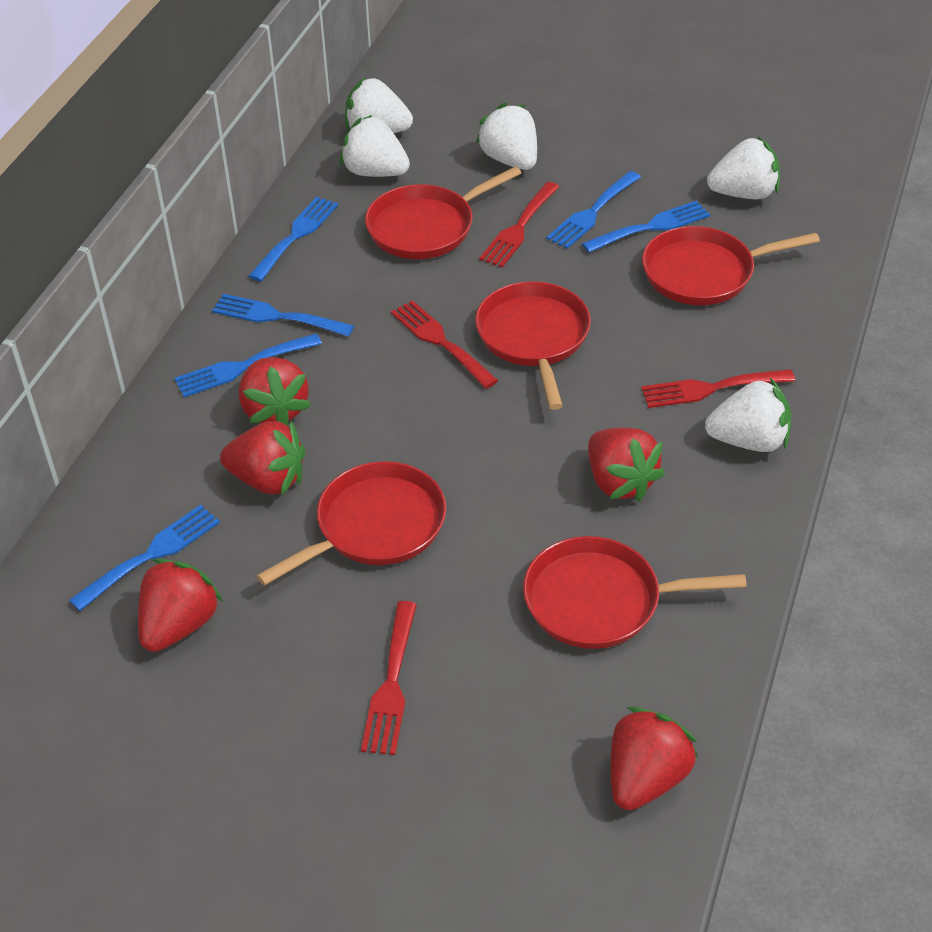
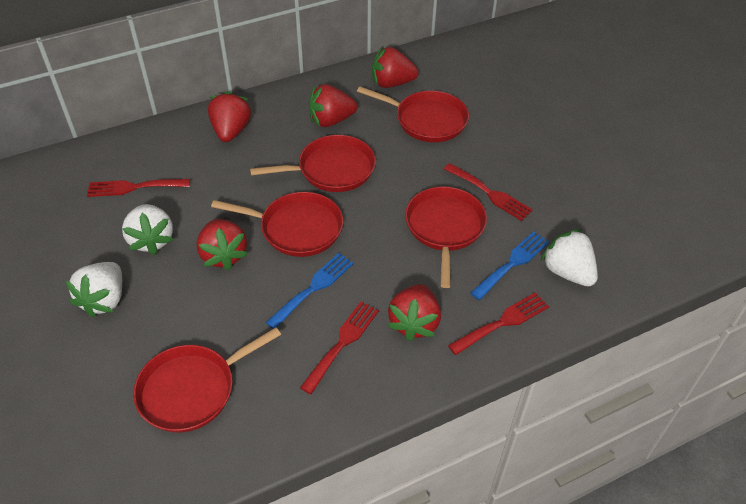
blue fork: 6 -> 2
white strawberry: 5 -> 3

